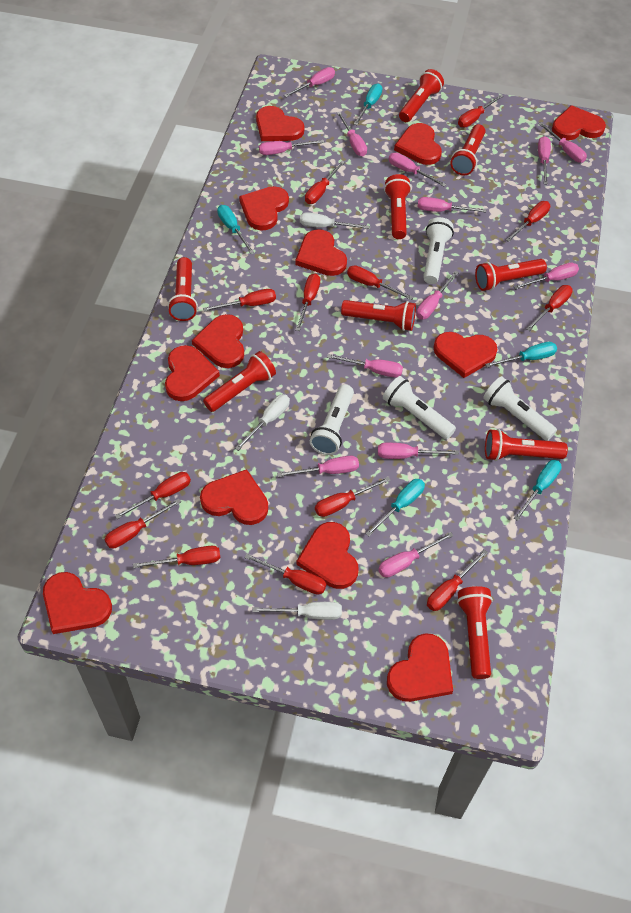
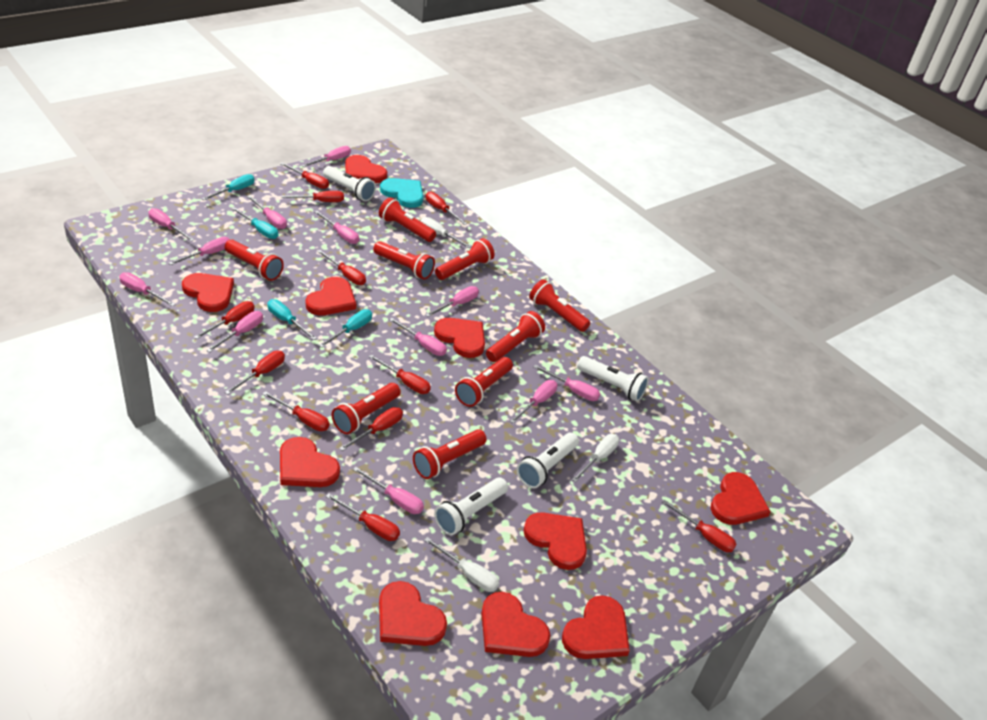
pink screwdriver: 13 -> 12
red heart: 12 -> 10
red screwdriver: 13 -> 11
turquoise heart: 0 -> 1
turquoise screwdriver: 5 -> 4

